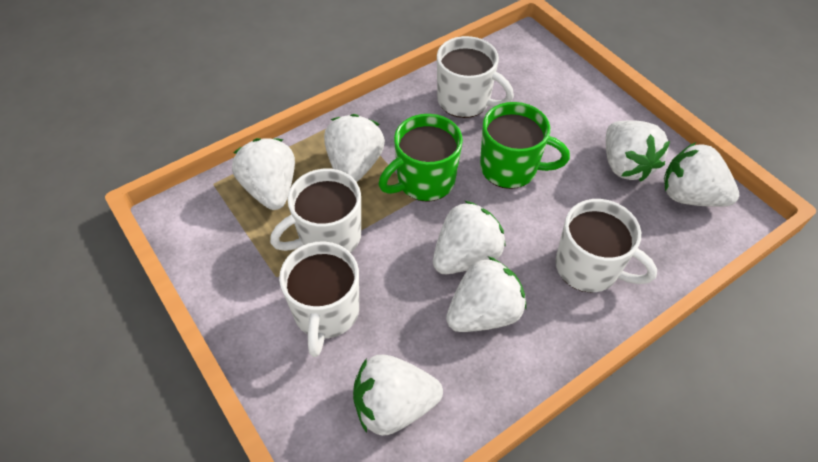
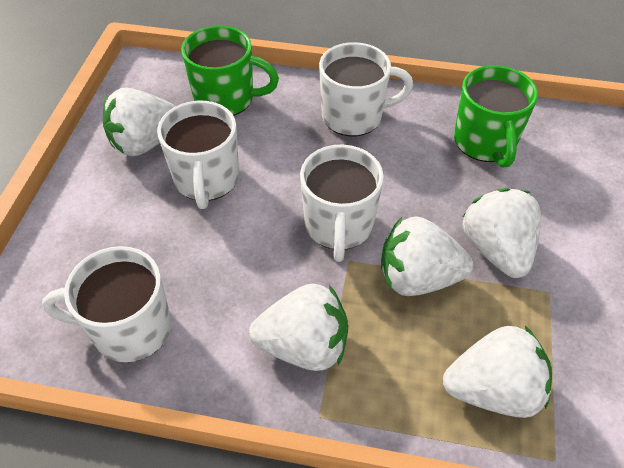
white strawberry: 7 -> 5

